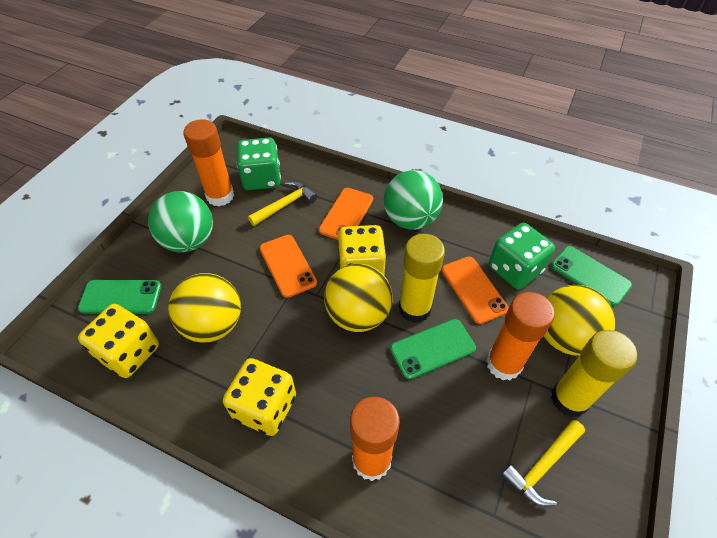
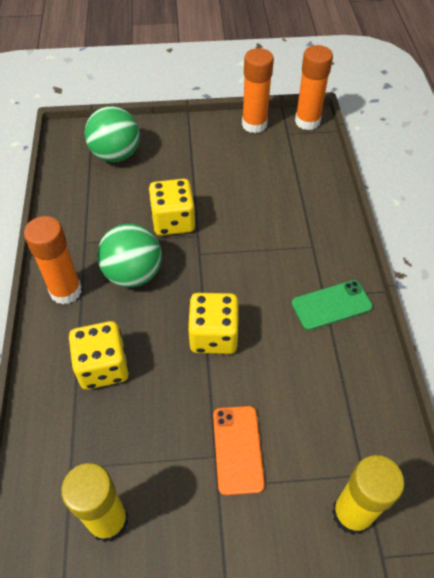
green dice: 2 -> 0
green phone: 3 -> 1
orange phone: 3 -> 1
yellow ball: 3 -> 0
yellow hammer: 2 -> 0

